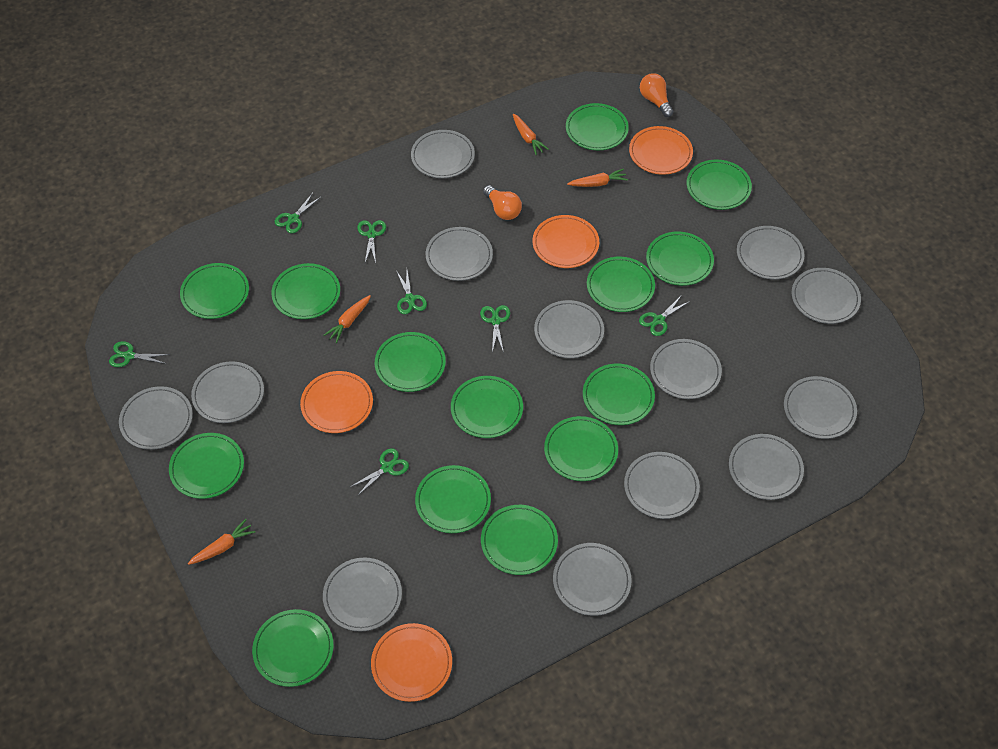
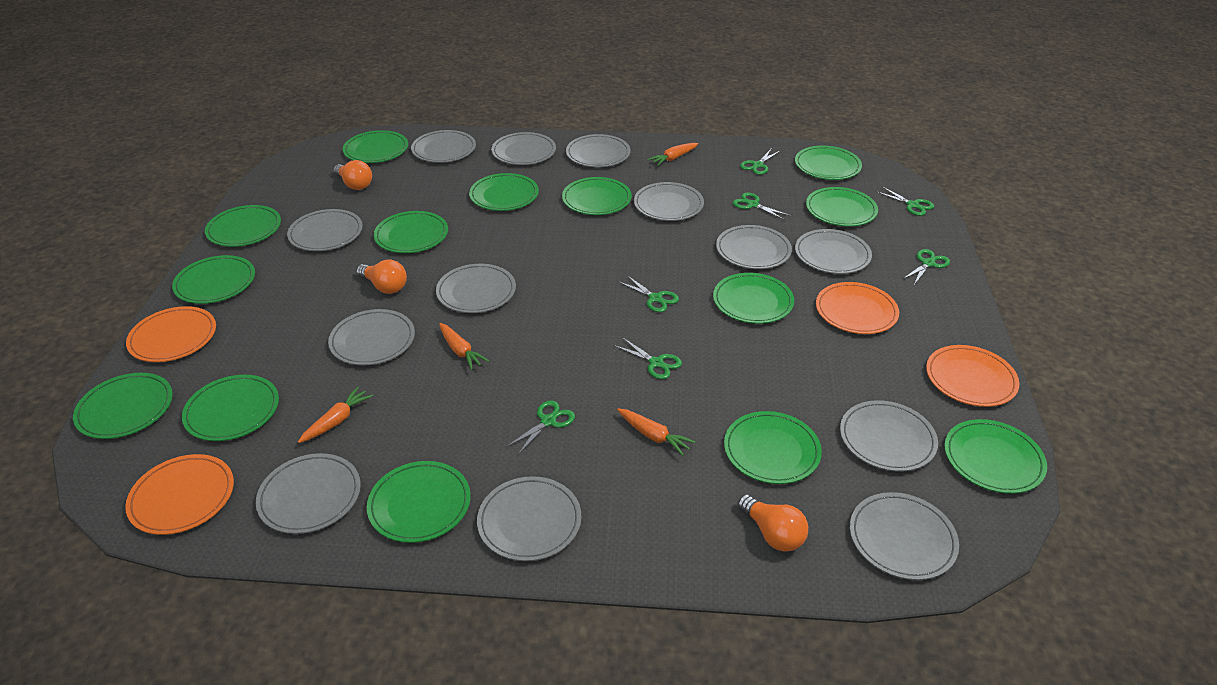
orange light bulb: 2 -> 3

